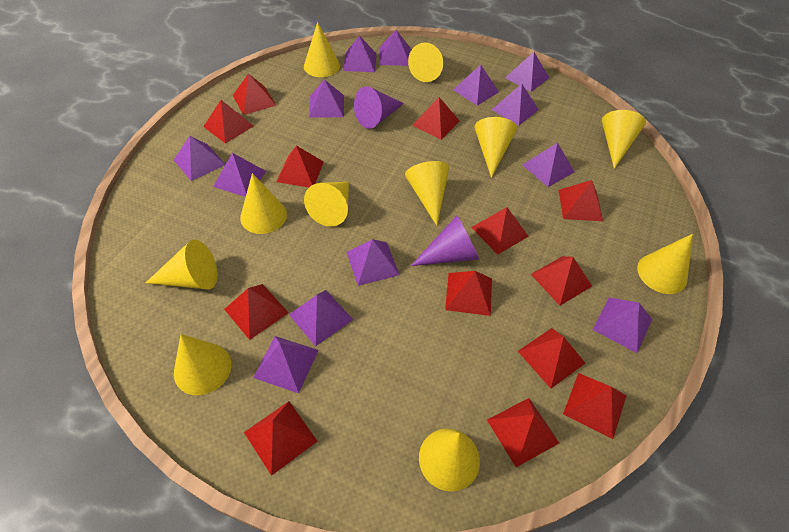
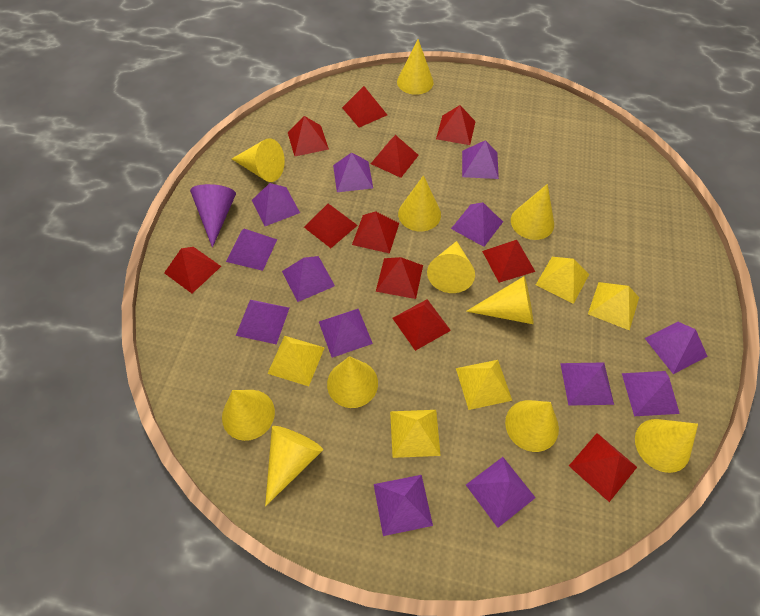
purple cone: 2 -> 1
red pyramid: 13 -> 11
yellow pyramid: 0 -> 5

